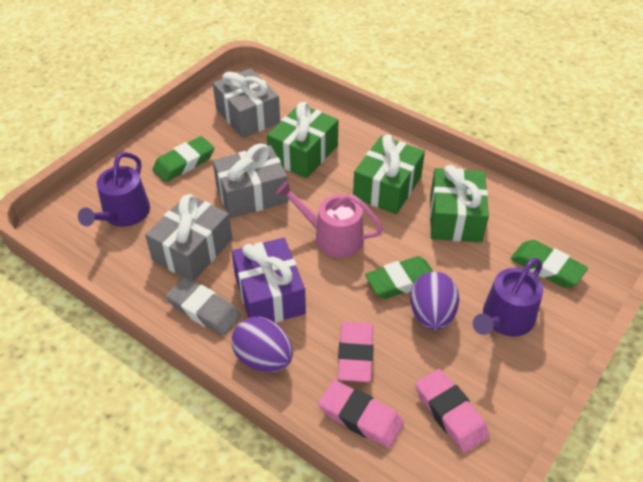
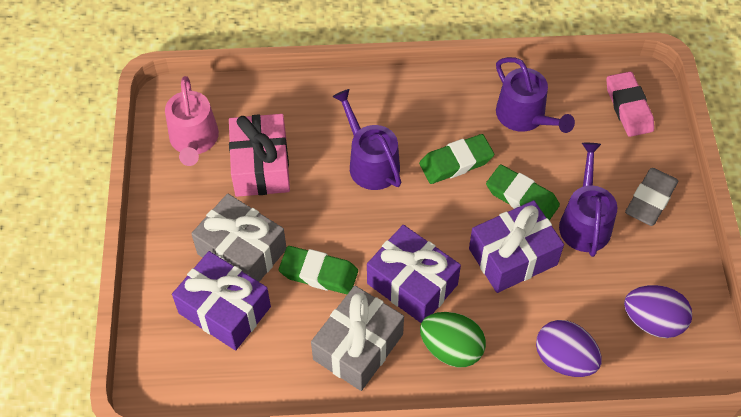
green egg: 0 -> 1
green gift: 3 -> 0
grey gift: 3 -> 2
pink eraser: 3 -> 1
pink gift: 0 -> 1
purple gift: 1 -> 3
purple watering can: 2 -> 3

